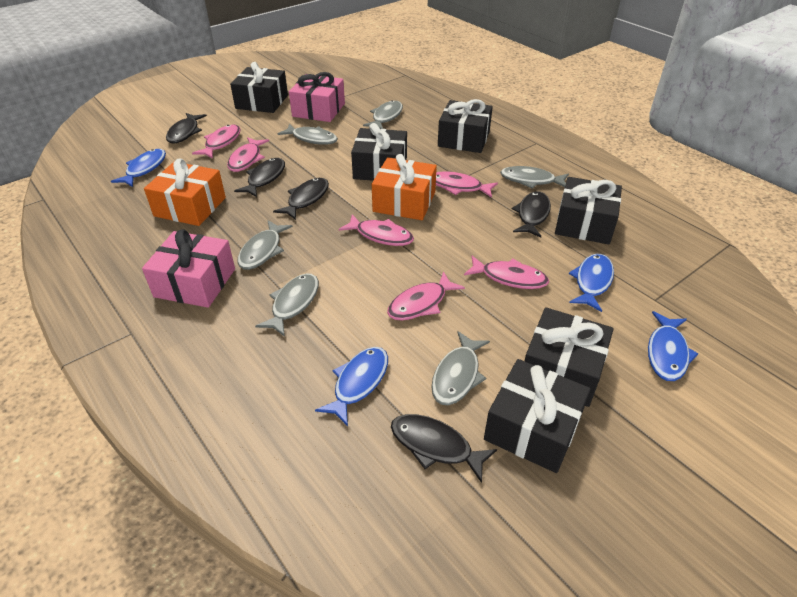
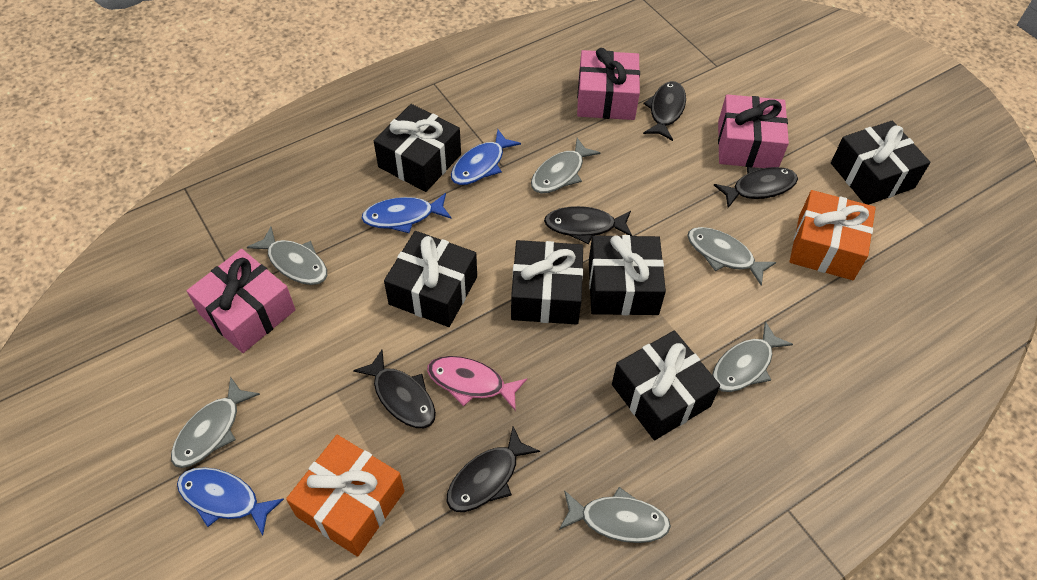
blue fish: 4 -> 3
pink fish: 6 -> 1
pink gift: 2 -> 3

